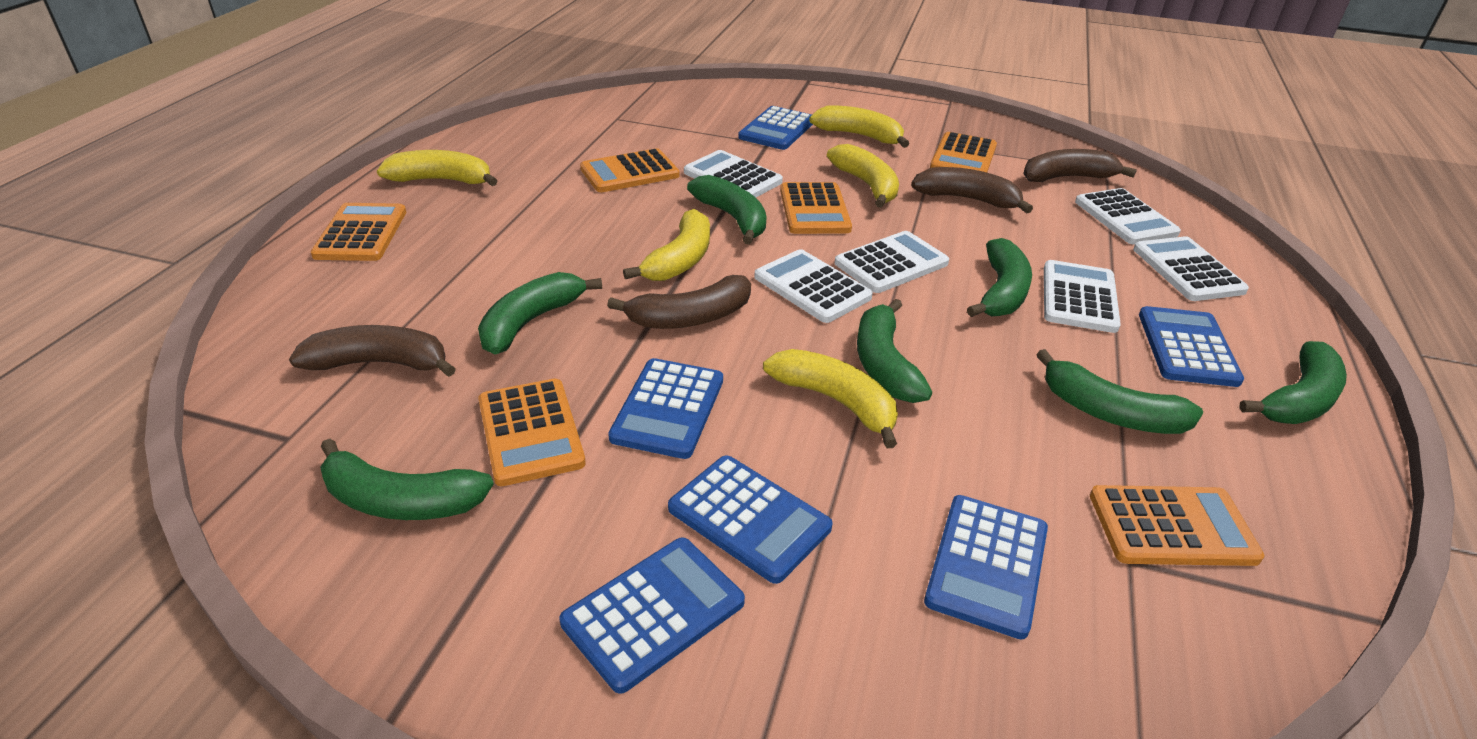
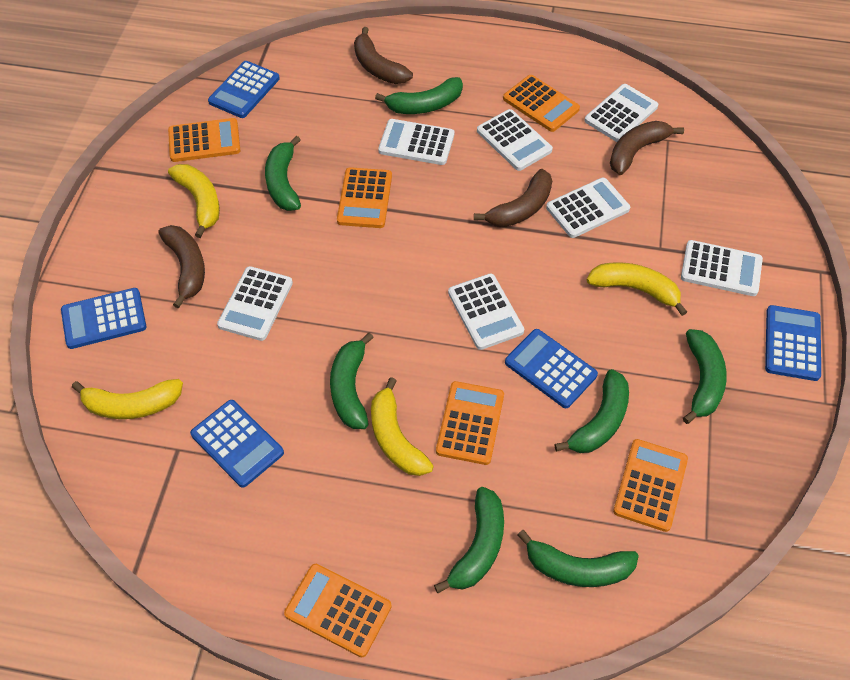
blue calculator: 6 -> 5
white calculator: 6 -> 7
yellow banana: 5 -> 4

